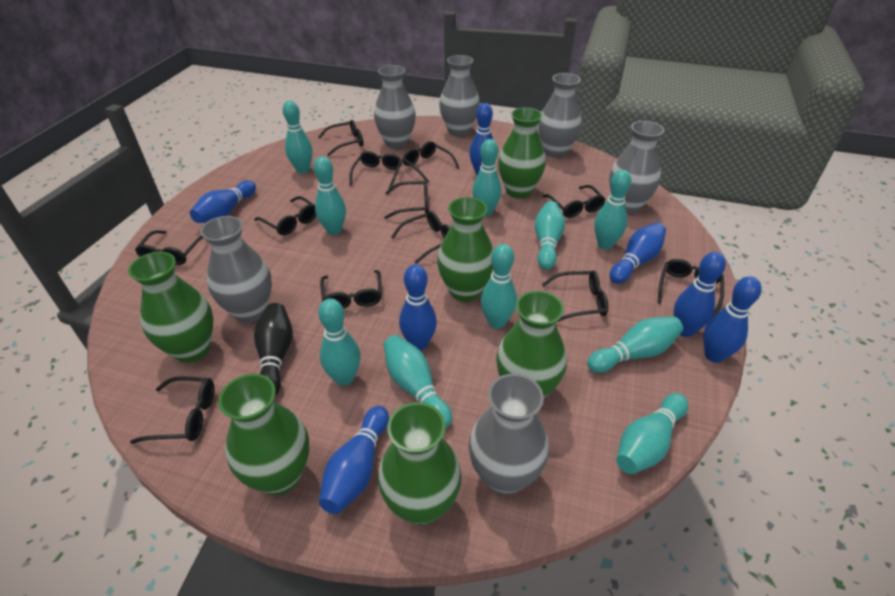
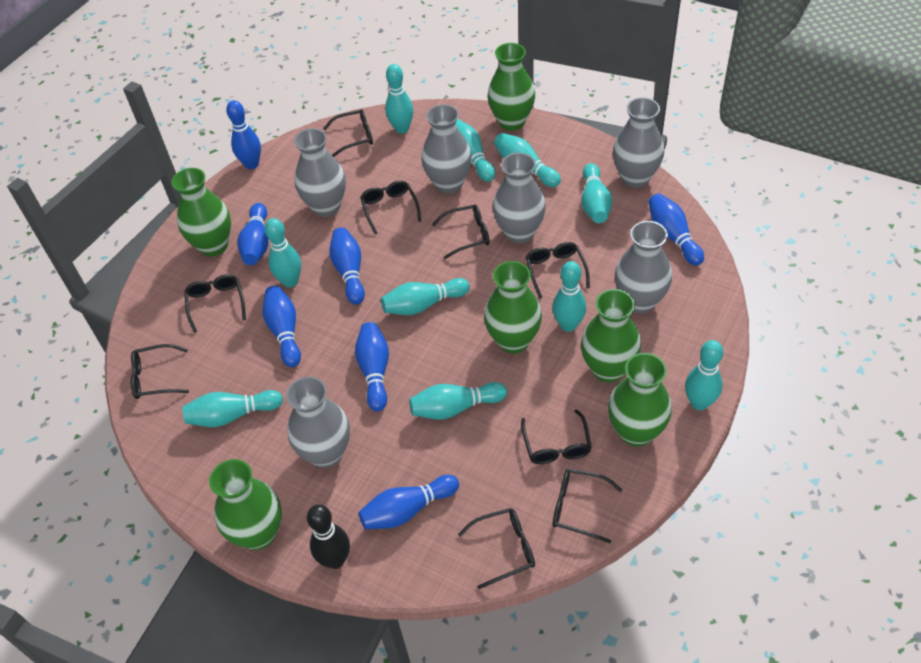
black glasses: 12 -> 9

